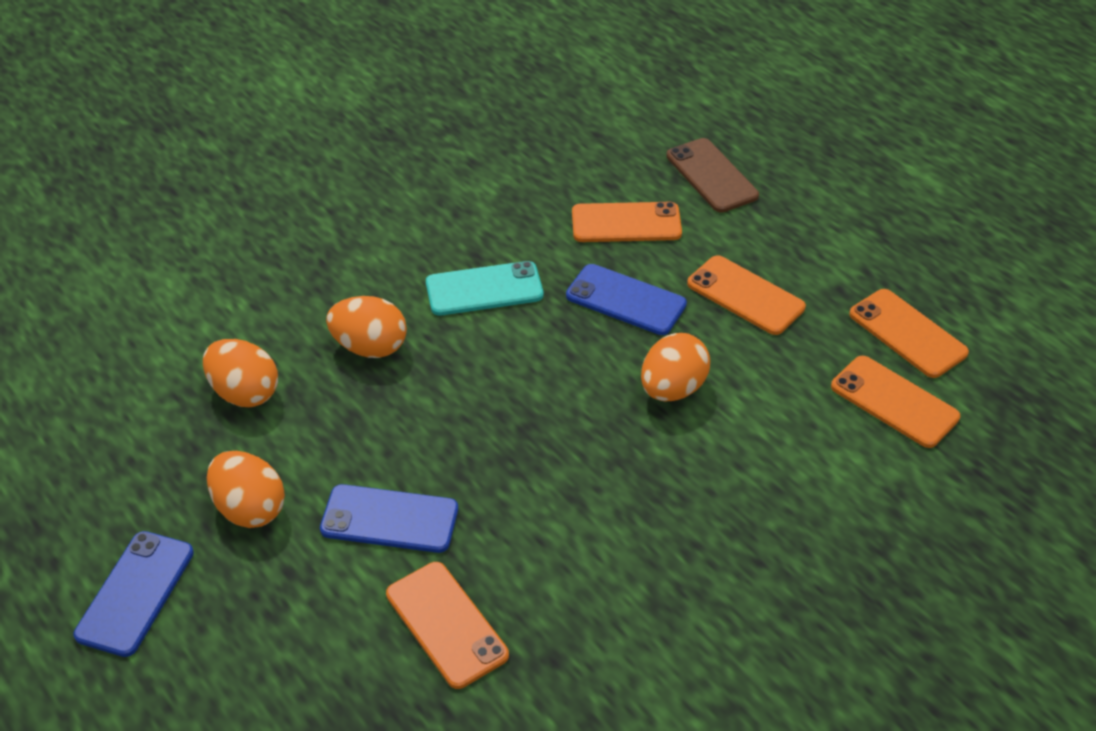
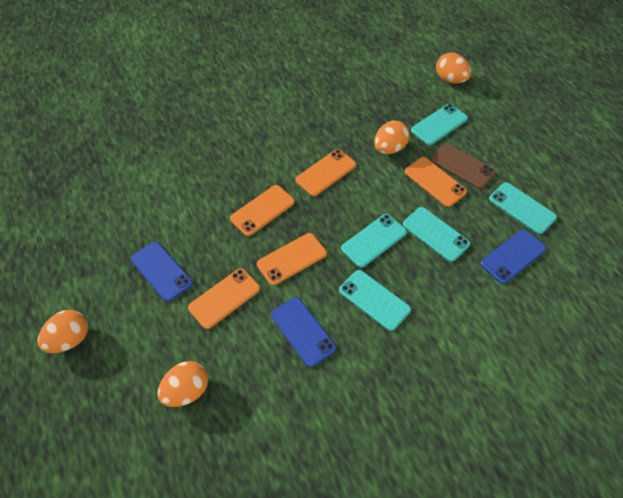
turquoise phone: 1 -> 5

